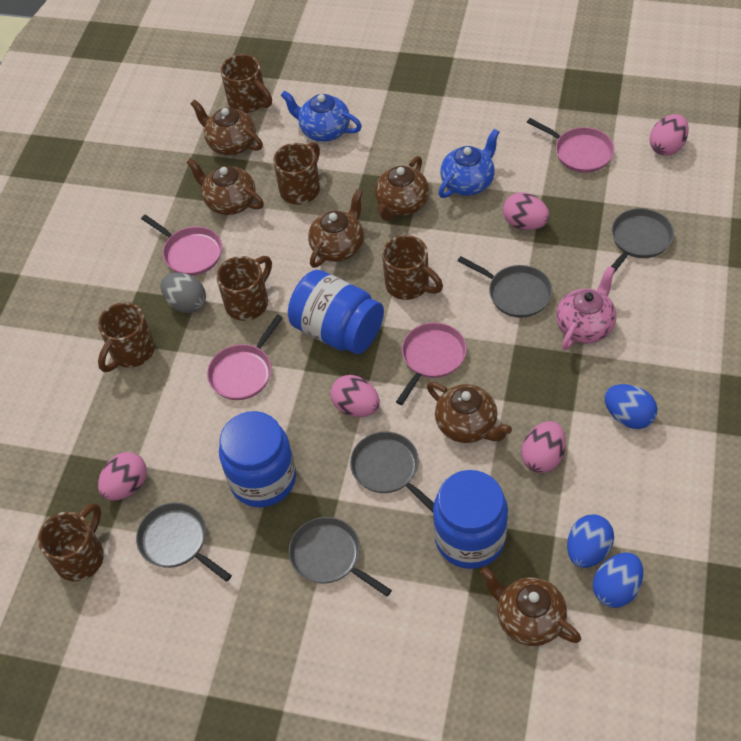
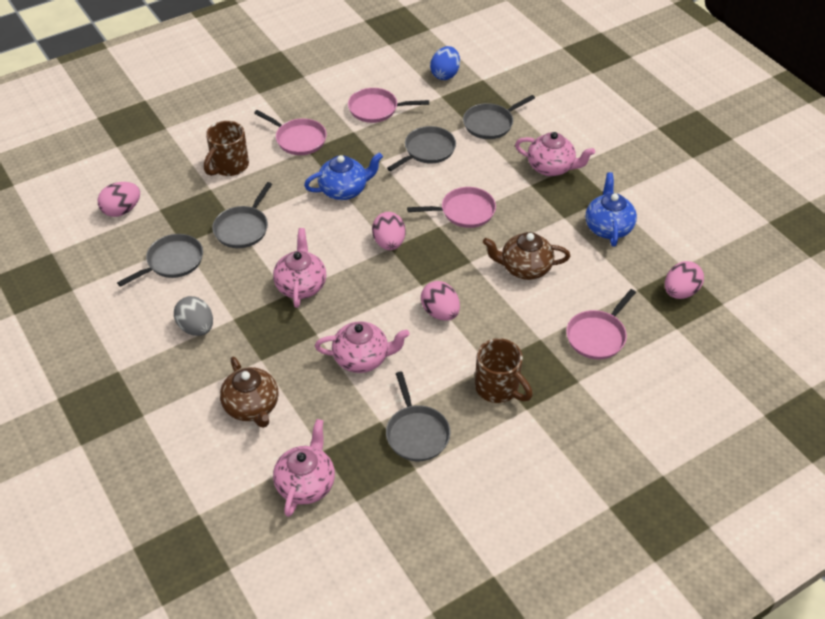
blue egg: 3 -> 1
blue jar: 3 -> 0
brown mug: 6 -> 2
brown teapot: 6 -> 2
pink egg: 5 -> 4
pink teapot: 1 -> 4

